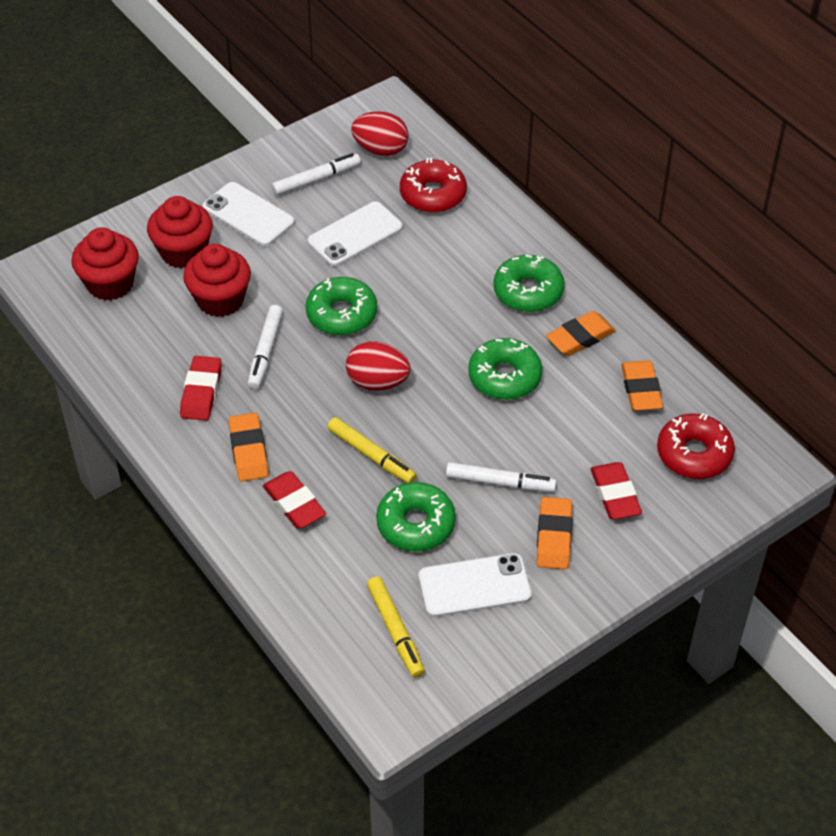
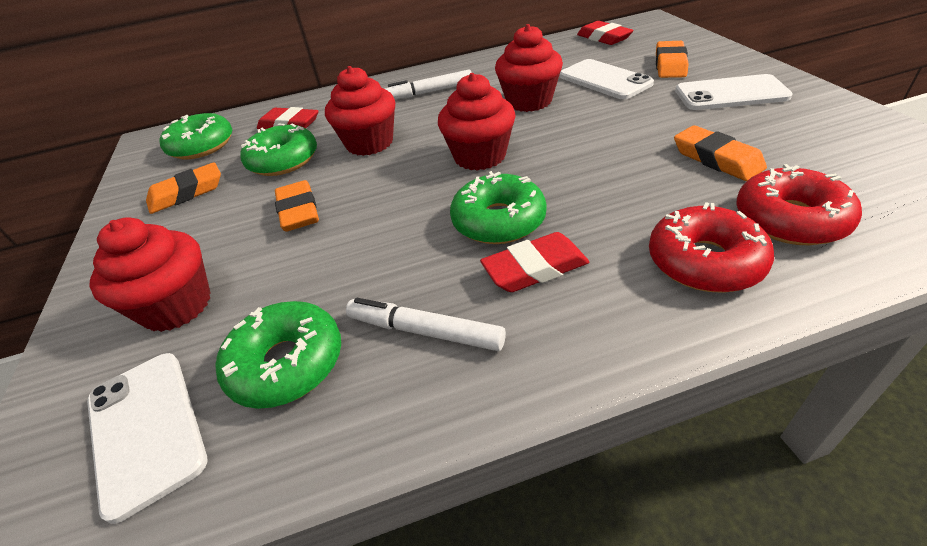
red cupcake: 3 -> 4
red egg: 2 -> 0
white marker: 3 -> 2
yellow marker: 2 -> 0

